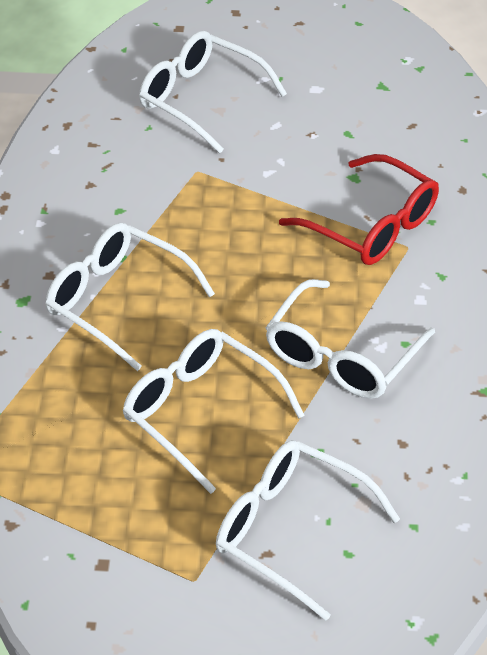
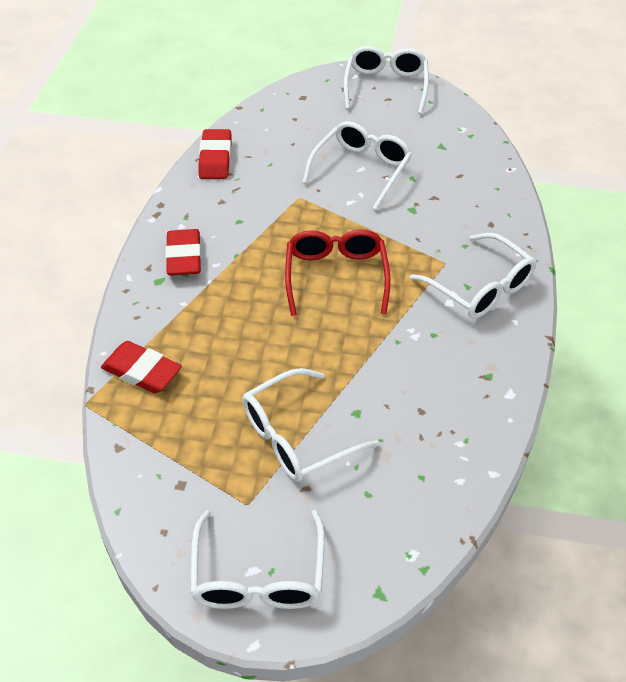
red eraser: 0 -> 3

